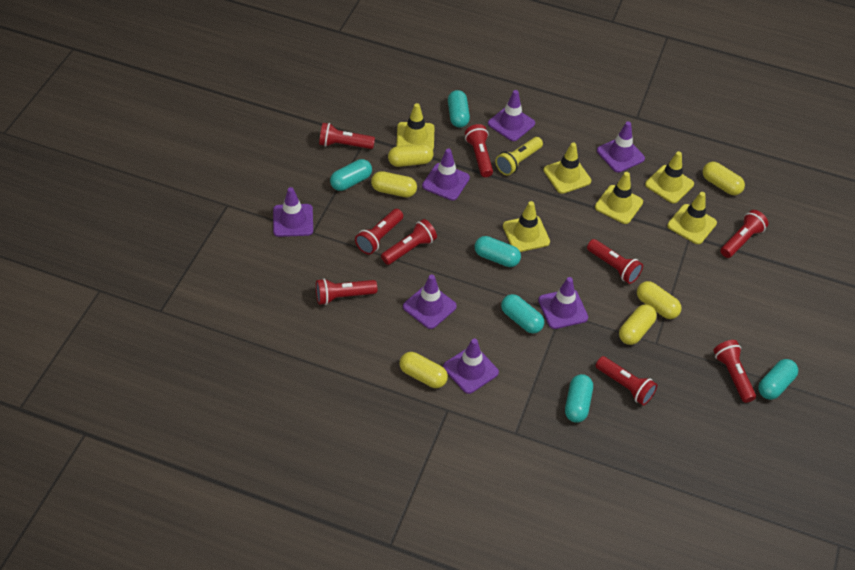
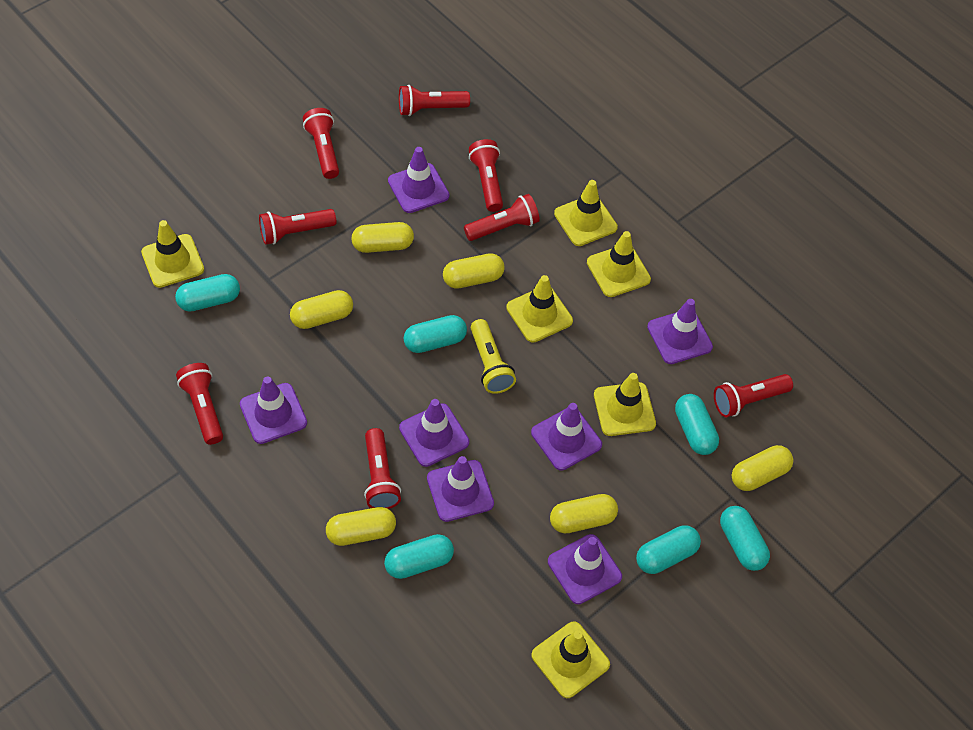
red flashlight: 9 -> 8

